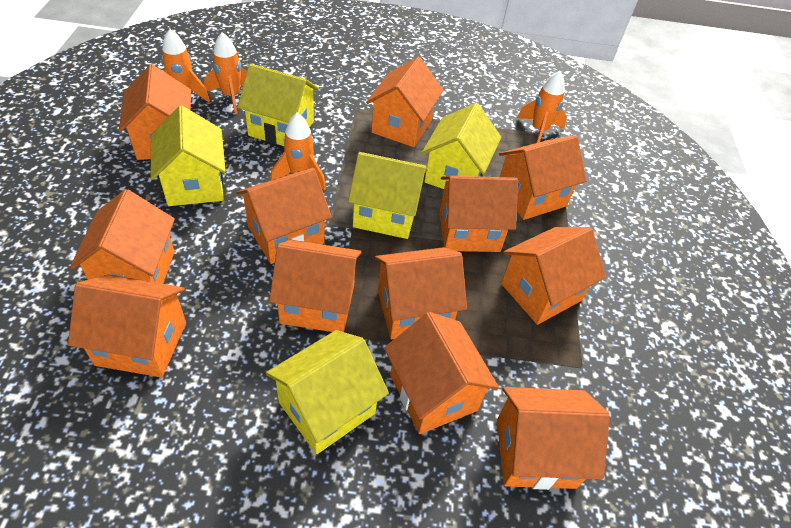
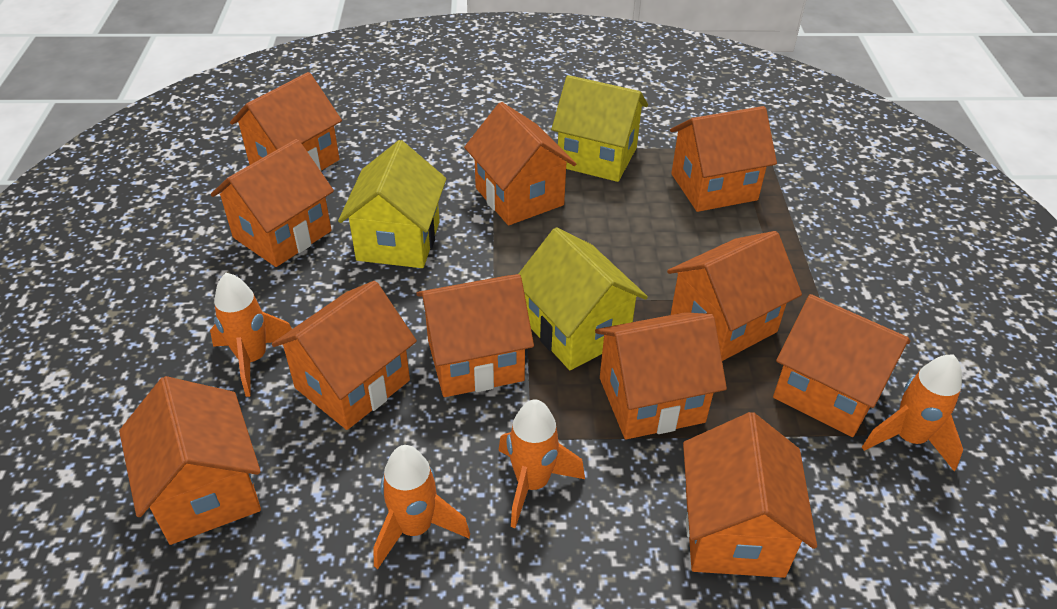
orange house: 12 -> 11
yellow house: 5 -> 3

